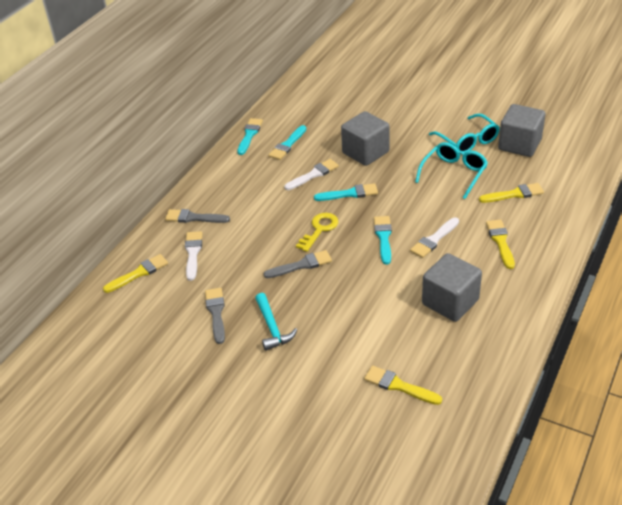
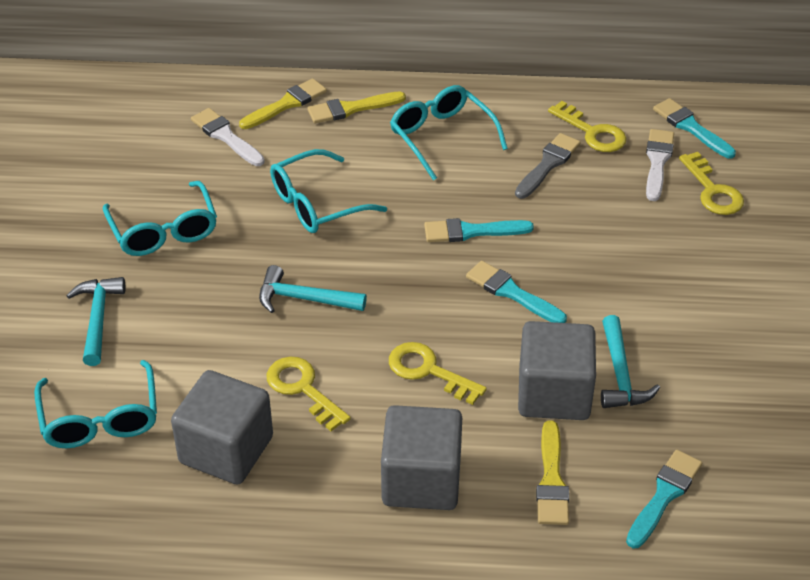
grey brush: 3 -> 1
turquoise glasses: 2 -> 4
turquoise hammer: 1 -> 3
white brush: 3 -> 2
yellow brush: 4 -> 3
yellow key: 1 -> 4

